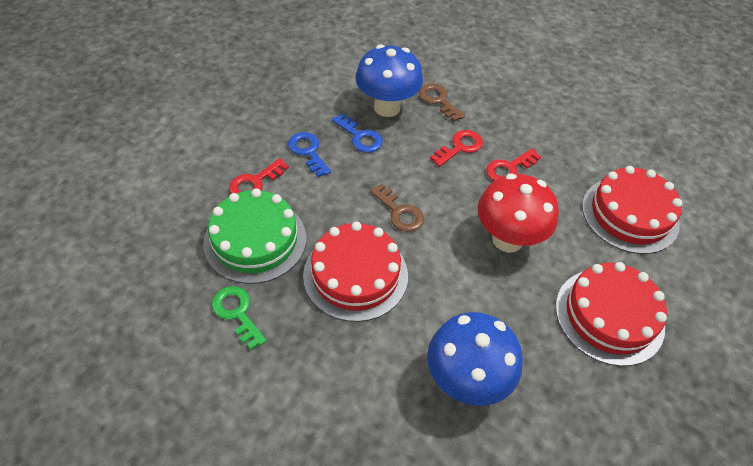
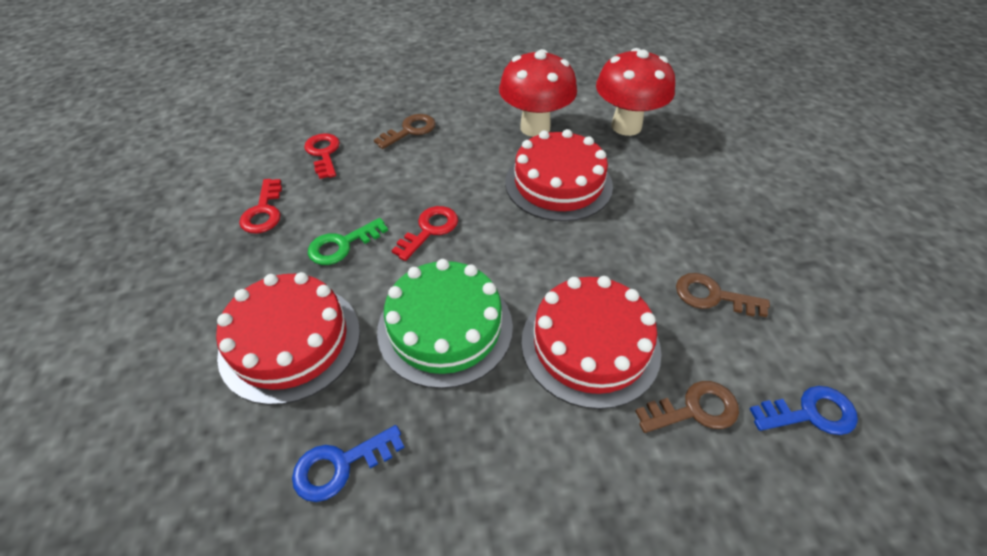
blue mushroom: 2 -> 0
brown key: 2 -> 3
red mushroom: 1 -> 2

